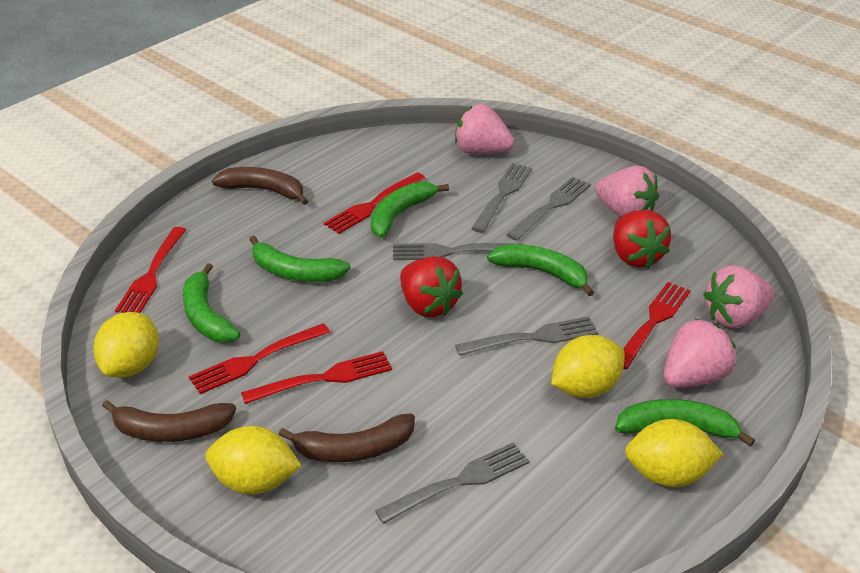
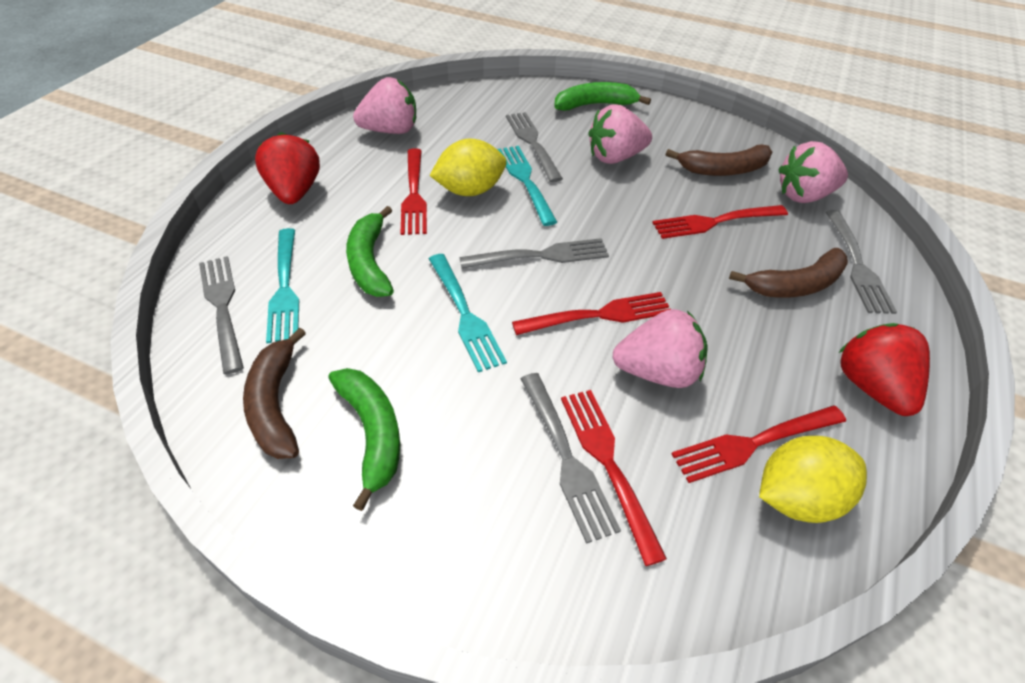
green banana: 5 -> 3
turquoise fork: 0 -> 3
yellow lemon: 4 -> 2

